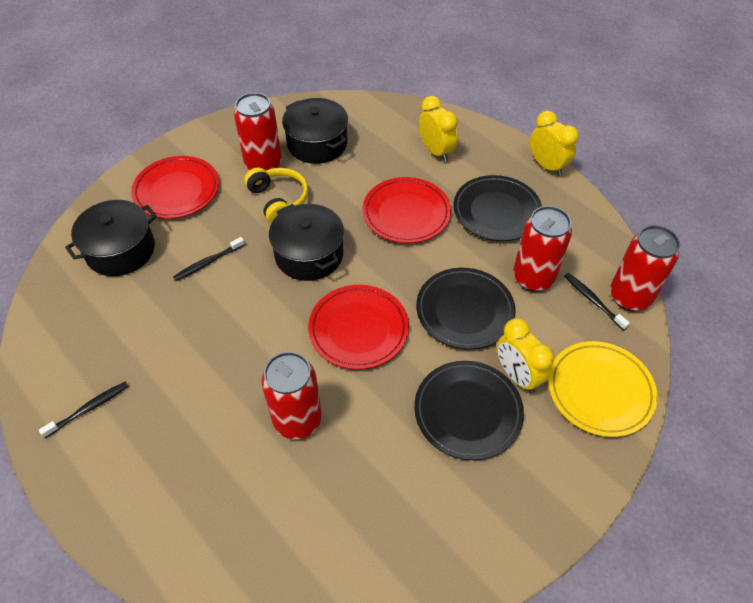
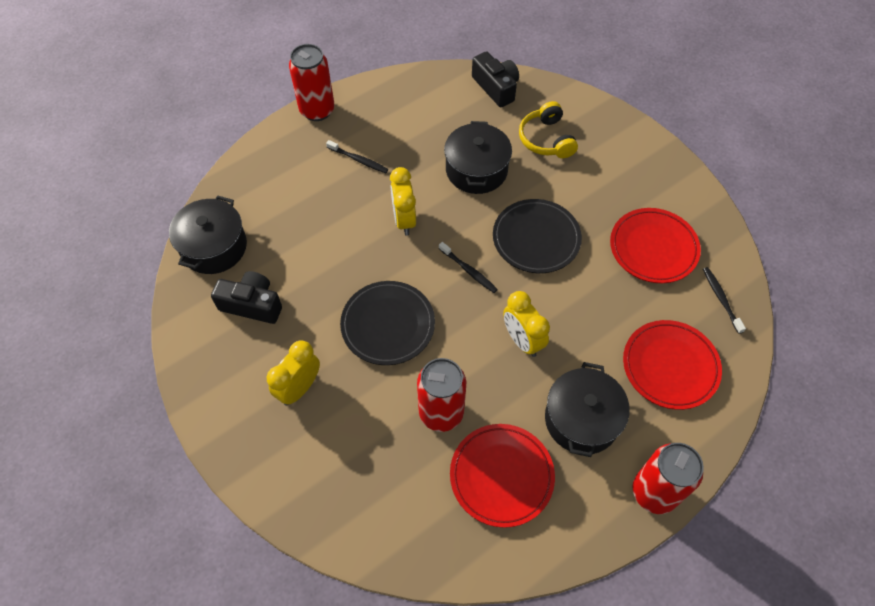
black camera: 0 -> 2
black plate: 3 -> 2
red can: 4 -> 3
yellow plate: 1 -> 0

